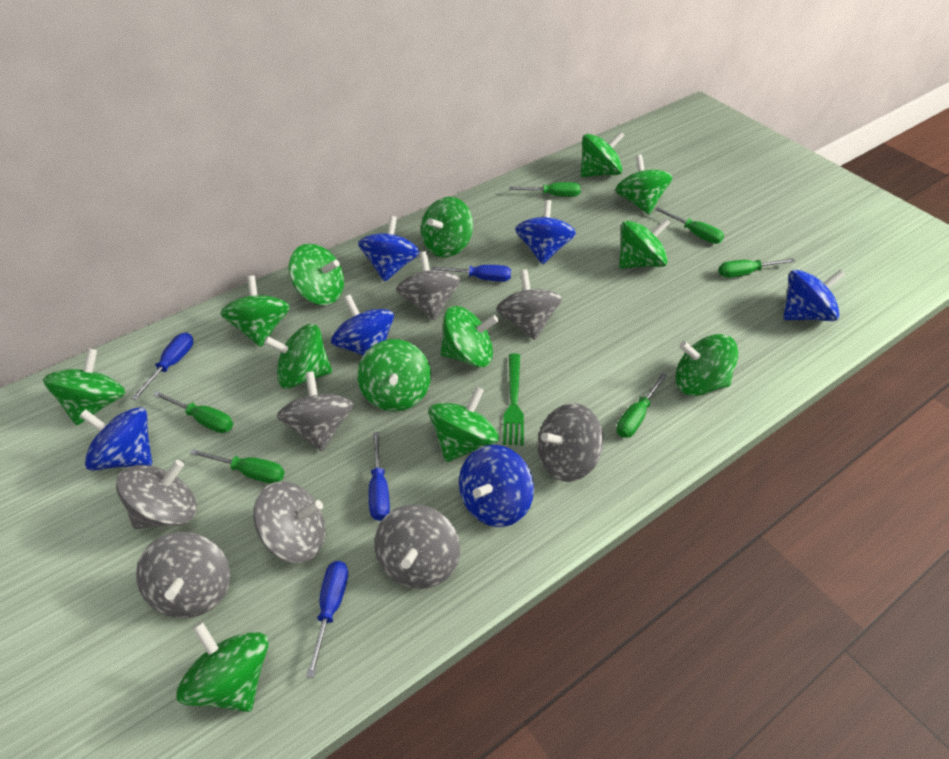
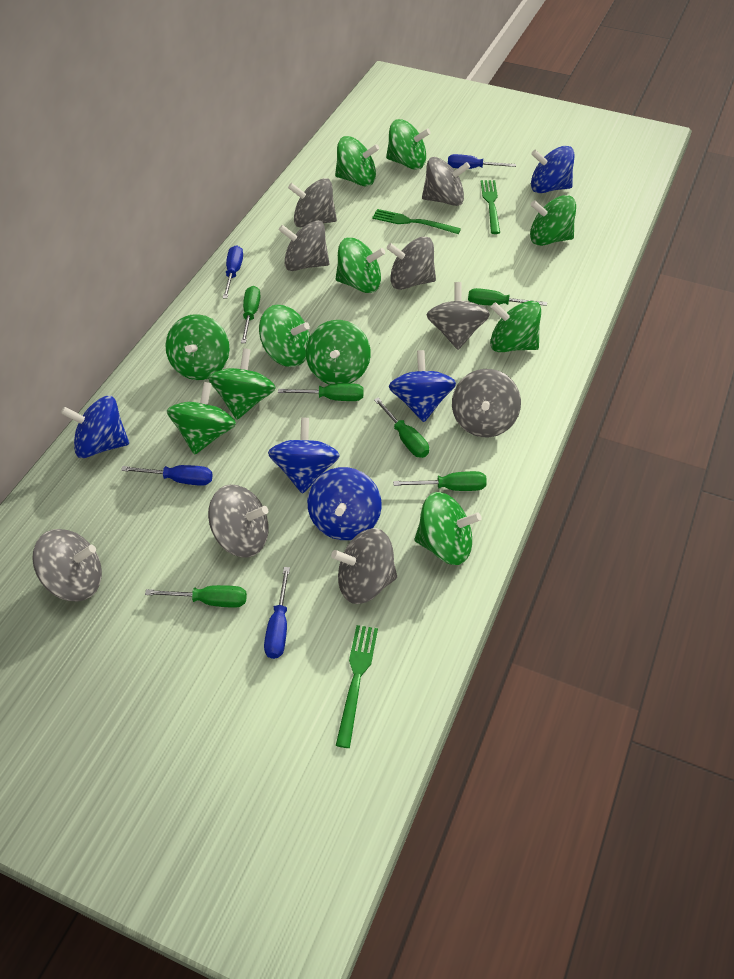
blue spinning top: 6 -> 5
green fork: 1 -> 3
green spinning top: 13 -> 11
grey spinning top: 8 -> 9

